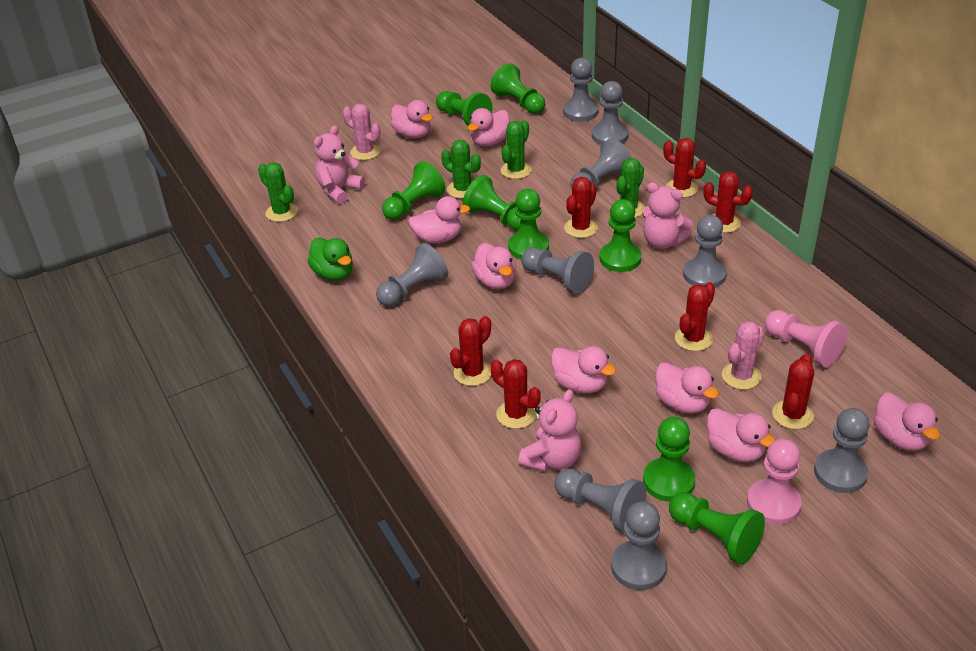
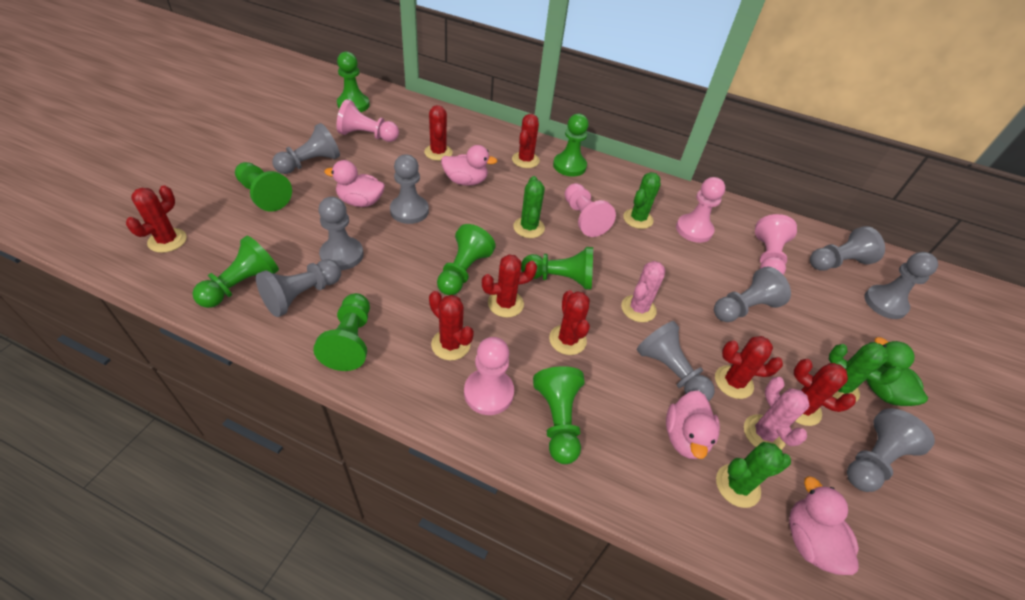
pink duck: 8 -> 4
pink pawn: 2 -> 5
pink teddy bear: 3 -> 0
red cactus: 7 -> 8

